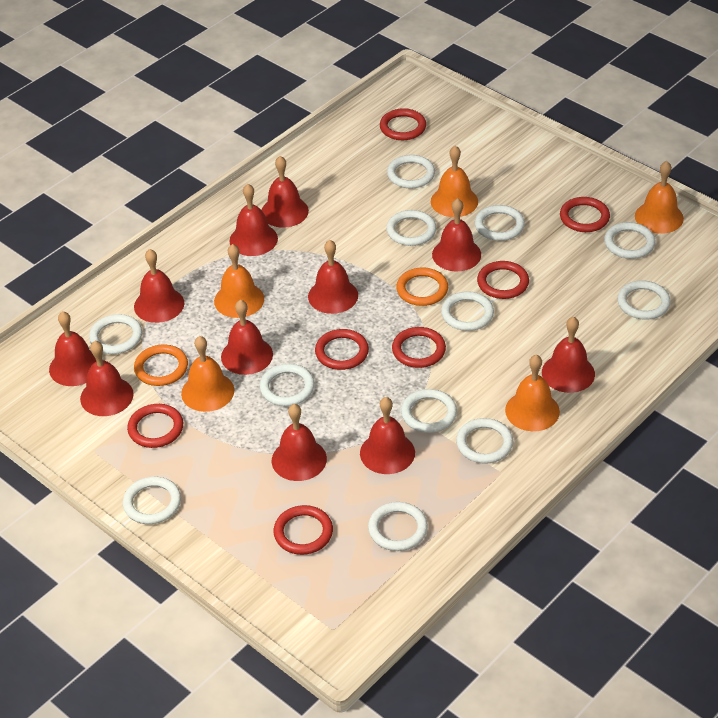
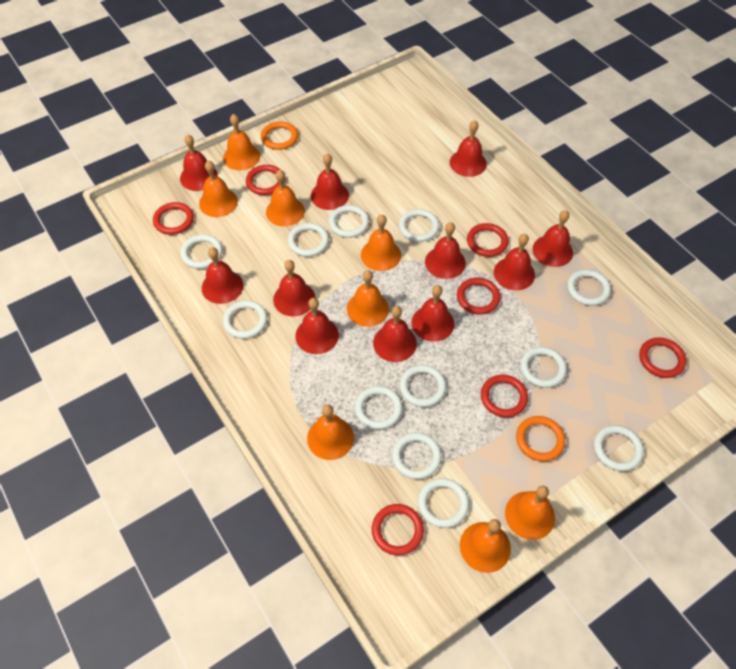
orange bell: 5 -> 8

